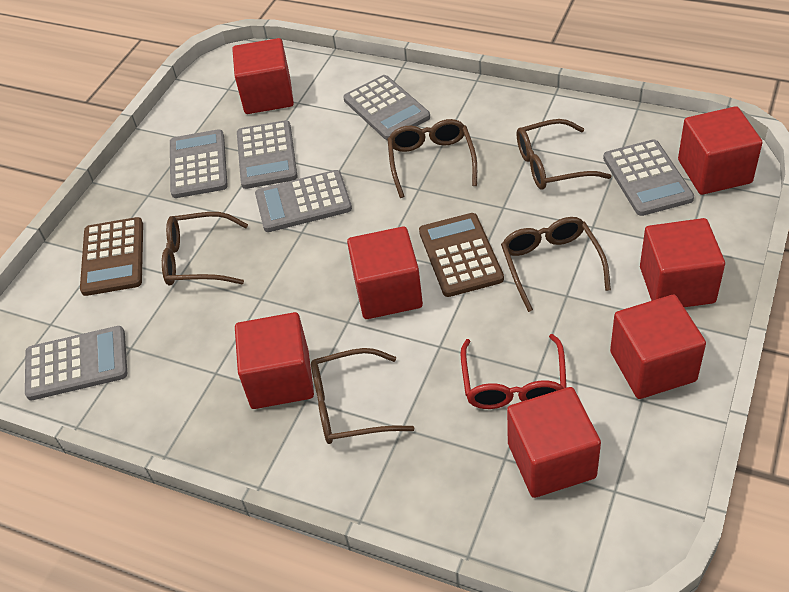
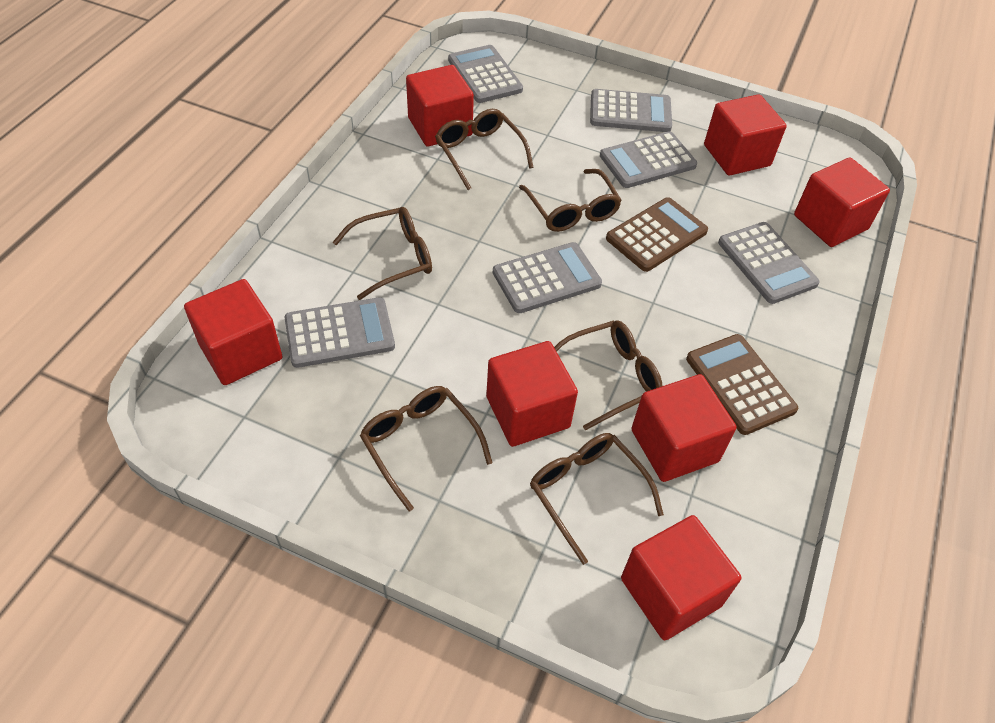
brown glasses: 5 -> 6
red glasses: 1 -> 0

